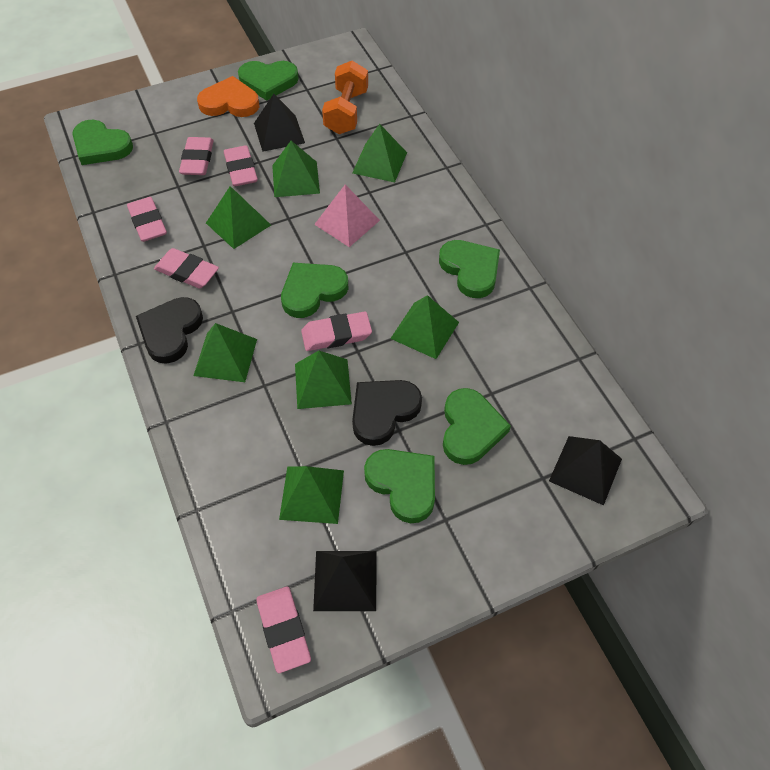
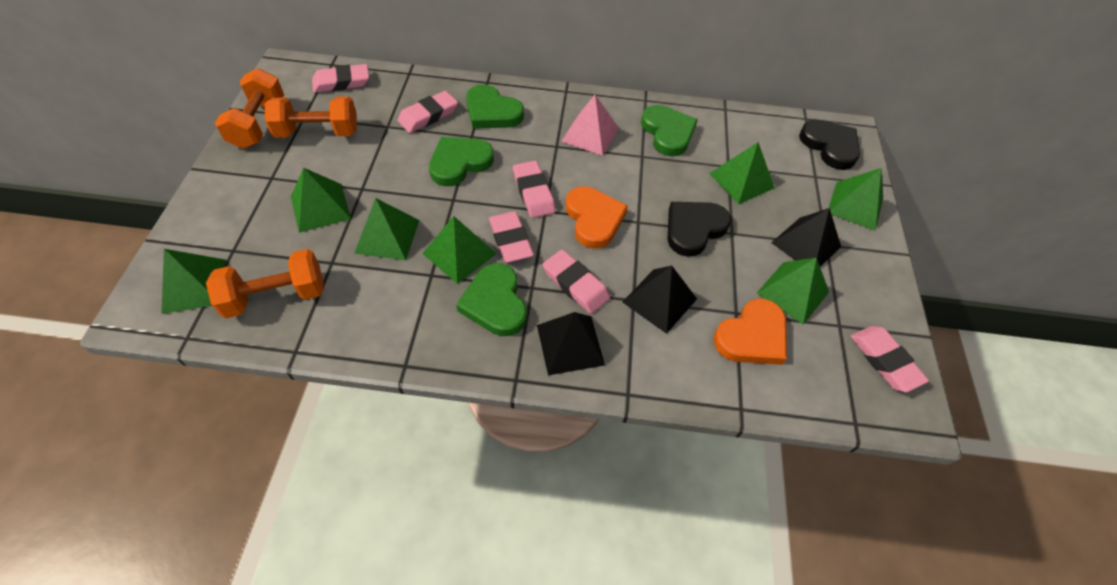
green heart: 6 -> 4
orange dumbbell: 1 -> 3
orange heart: 1 -> 2

